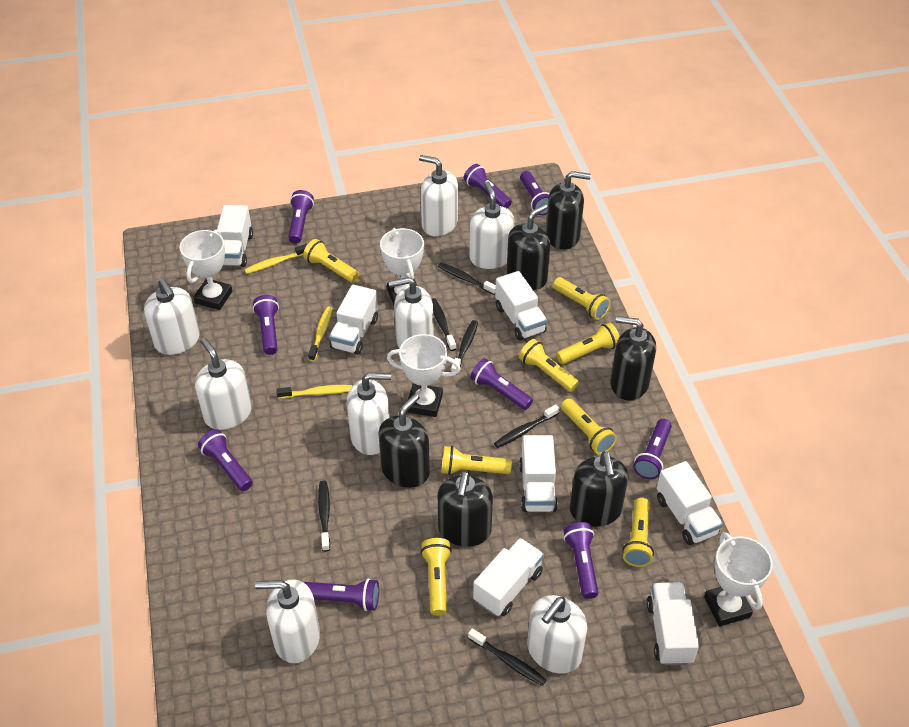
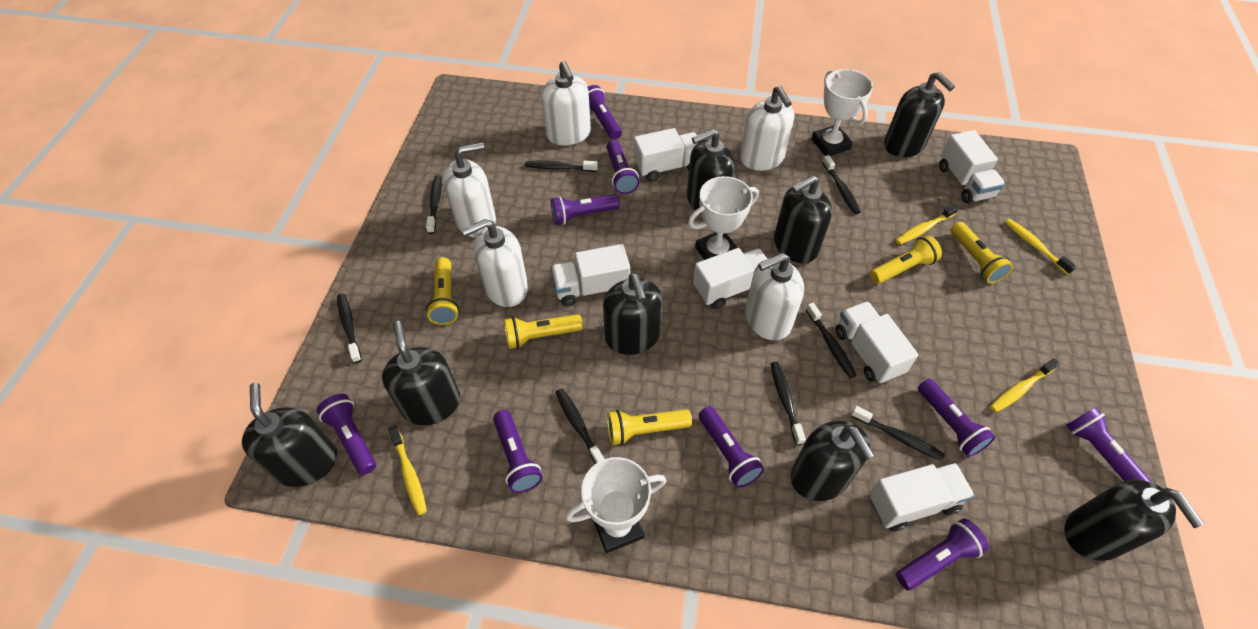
black soap dispenser: 6 -> 8
black toothbrush: 6 -> 8
white soap dispenser: 8 -> 5
white trophy: 4 -> 3
white truck: 7 -> 6
yellow flashlight: 8 -> 5
yellow toothbrush: 3 -> 4

